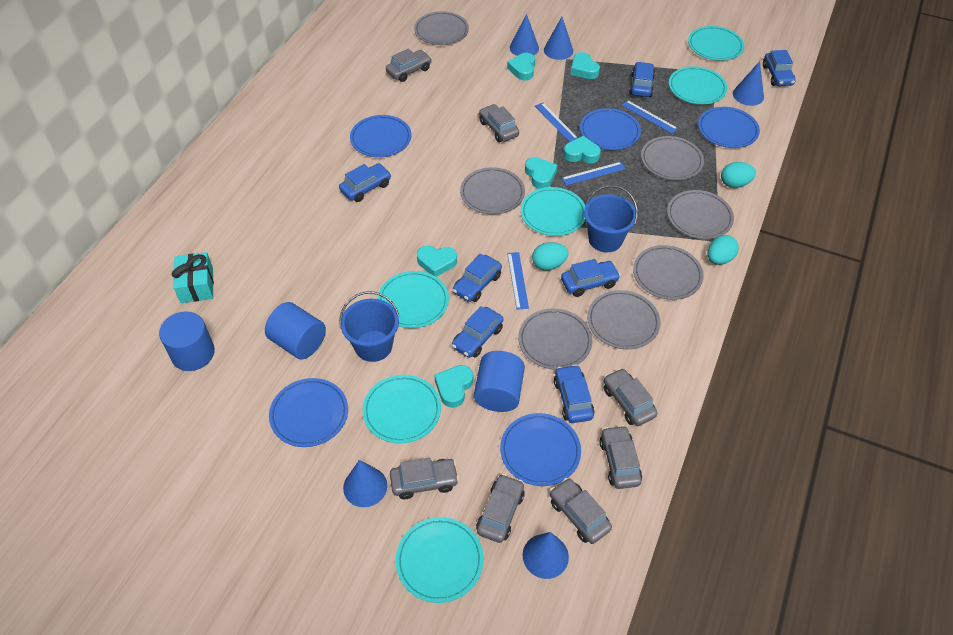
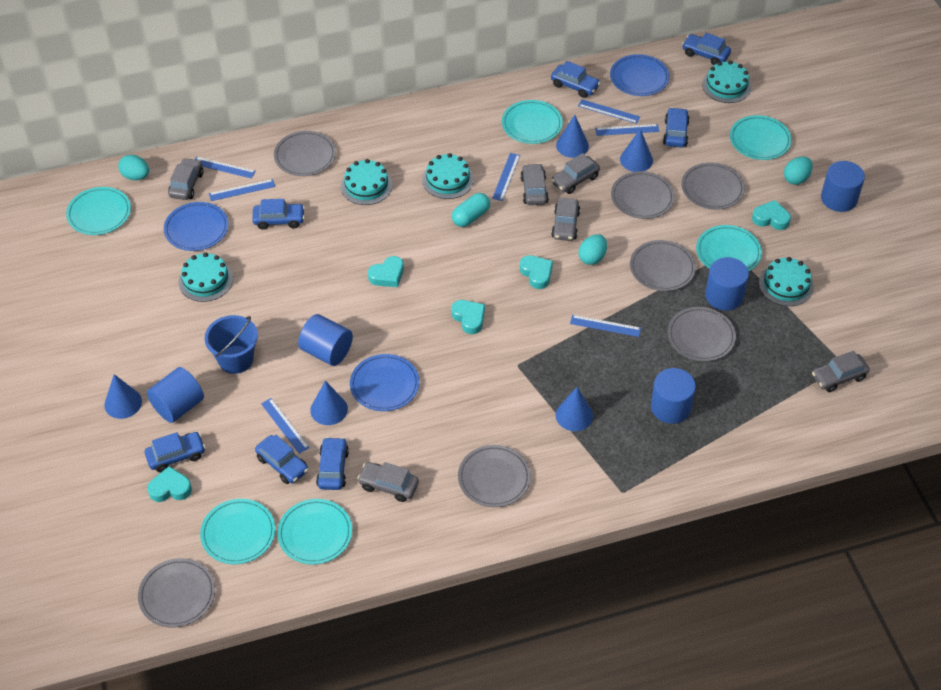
blue bucket: 2 -> 1
blue cylinder: 3 -> 5
blue plate: 5 -> 3
blue ruler: 4 -> 7
grey car: 7 -> 6
turquoise cake: 0 -> 5
turquoise capsule: 0 -> 1
turquoise gift: 1 -> 0
turquoise heart: 6 -> 5

